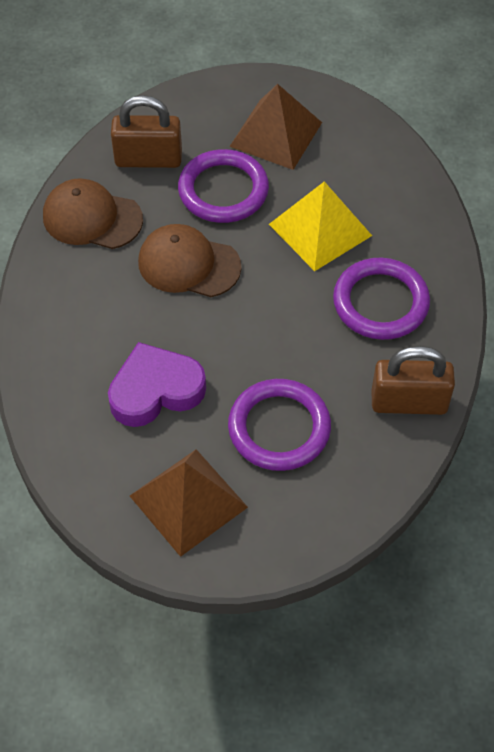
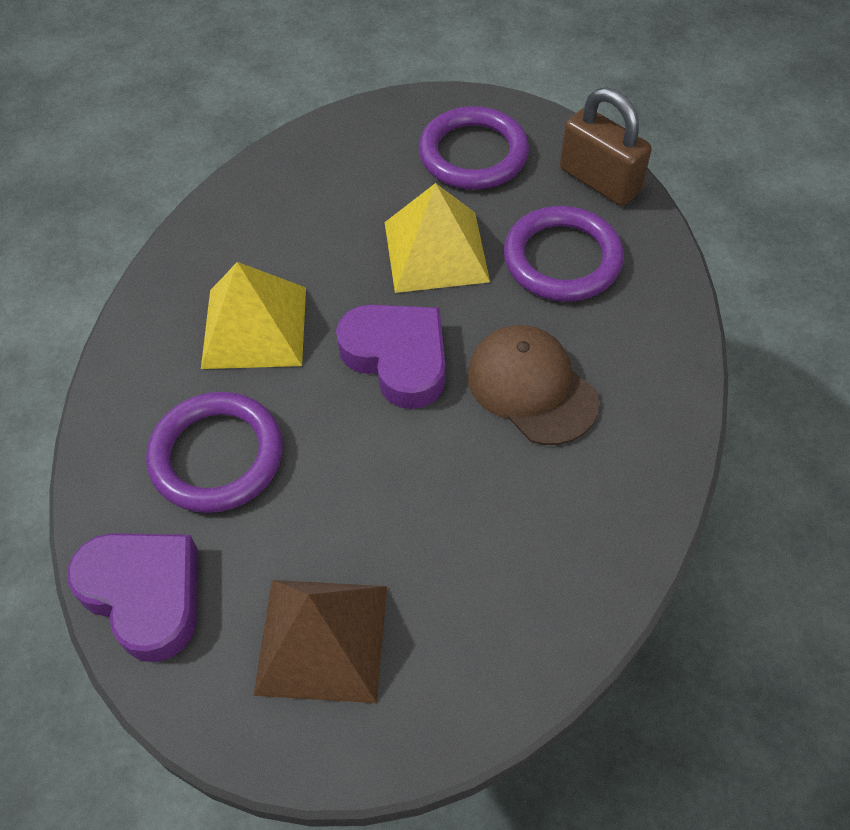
brown cap: 2 -> 1
brown padlock: 2 -> 1
brown pyramid: 2 -> 1
purple heart: 1 -> 2
yellow pyramid: 1 -> 2

